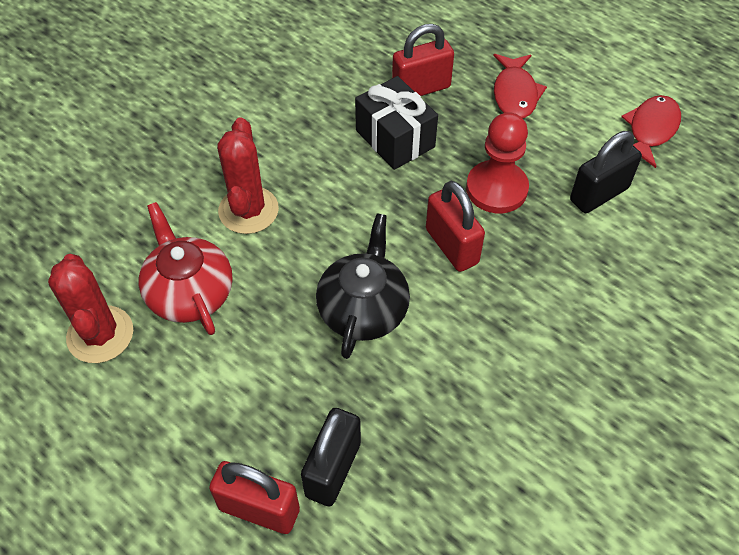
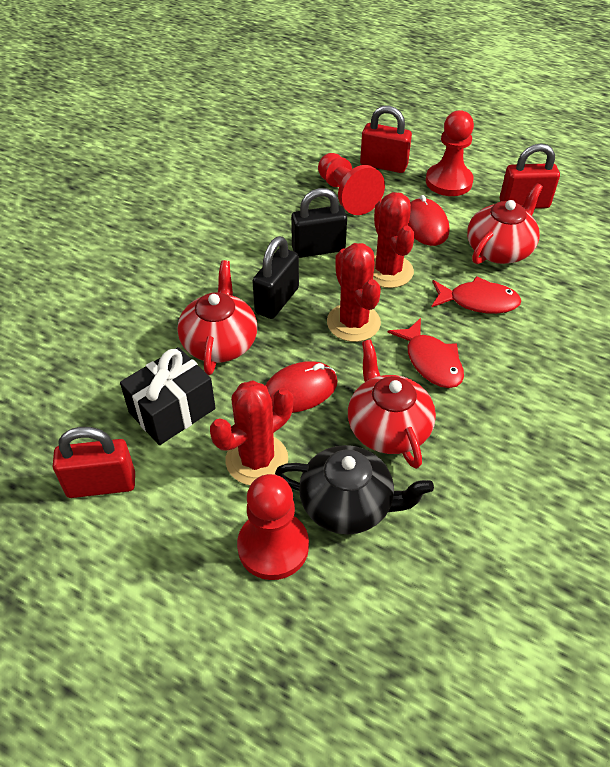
red cactus: 2 -> 3
red mouse: 0 -> 2
red pawn: 1 -> 3
red teapot: 1 -> 3

